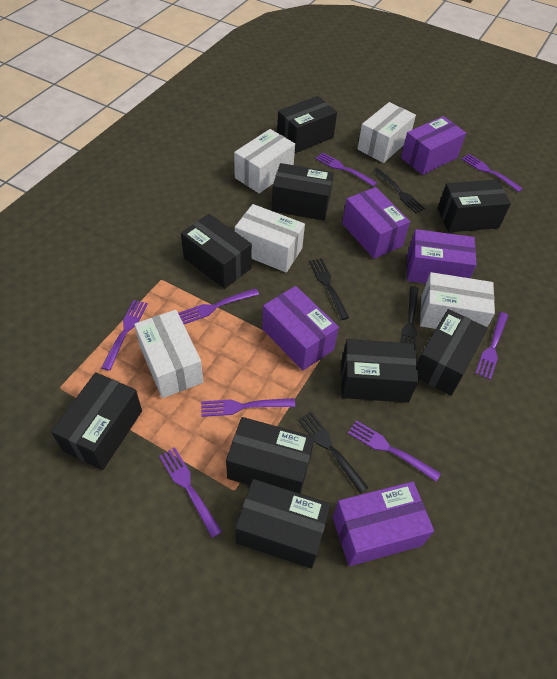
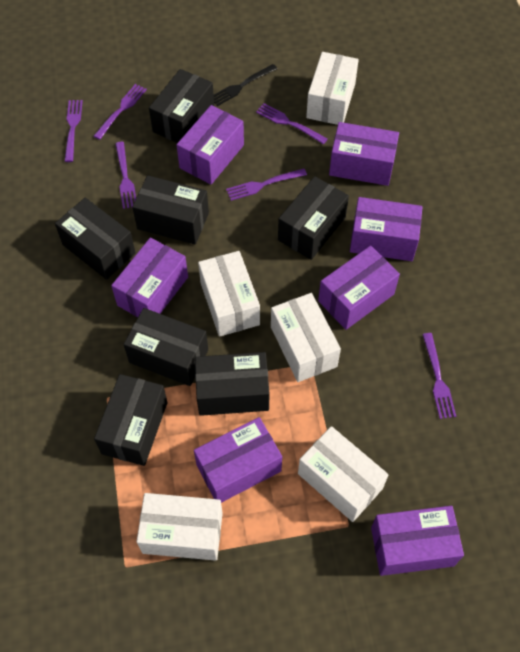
black box: 9 -> 7
black fork: 4 -> 1
purple box: 5 -> 7
purple fork: 8 -> 6

